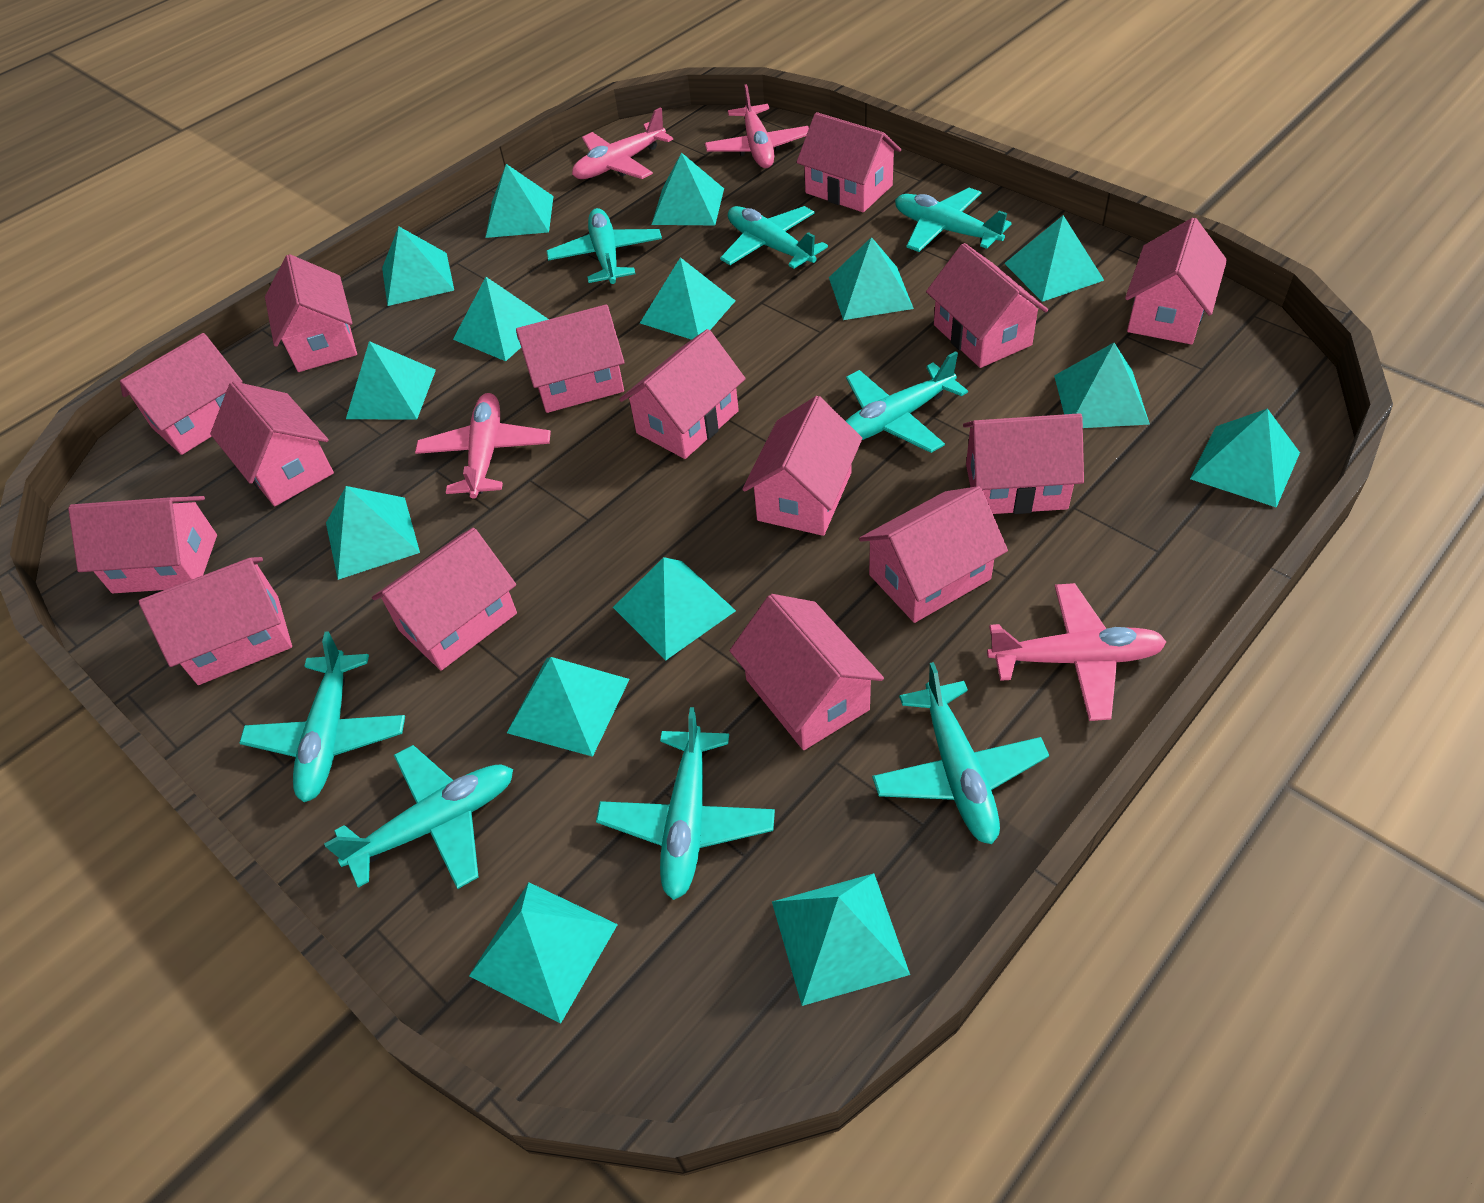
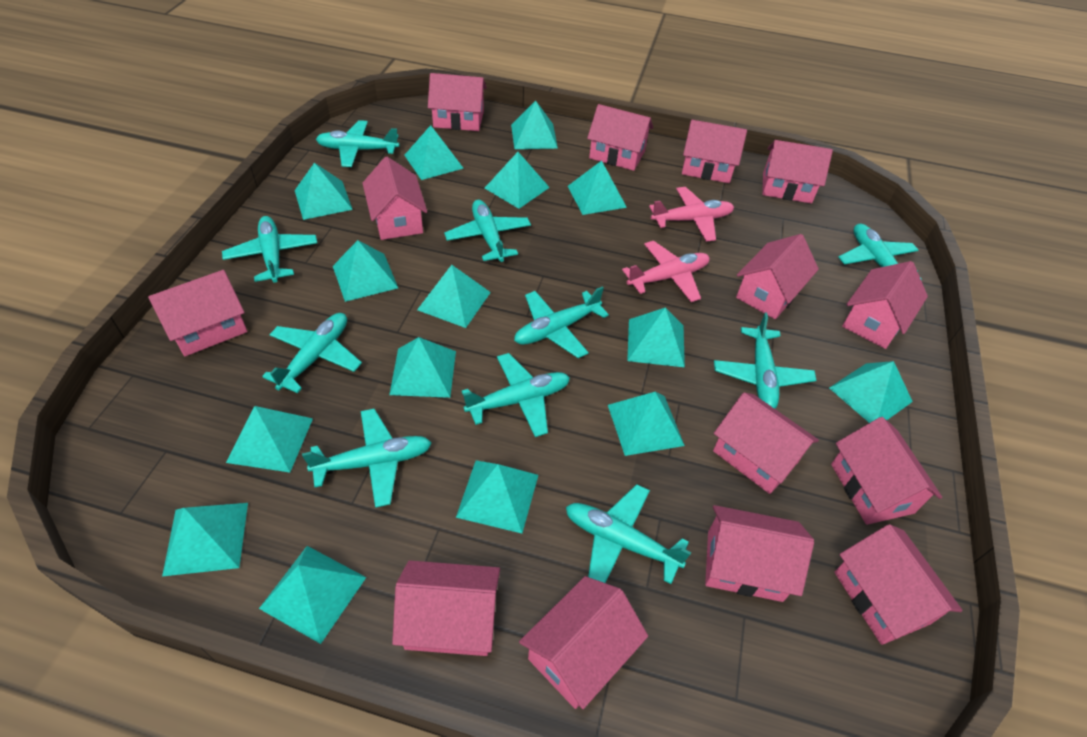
pink house: 15 -> 14
pink plane: 4 -> 2
turquoise plane: 8 -> 10

